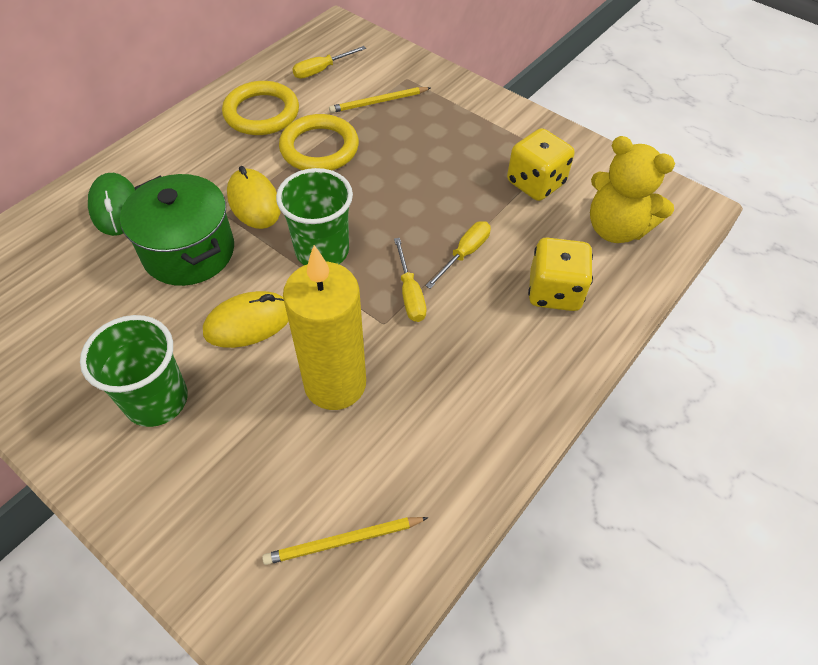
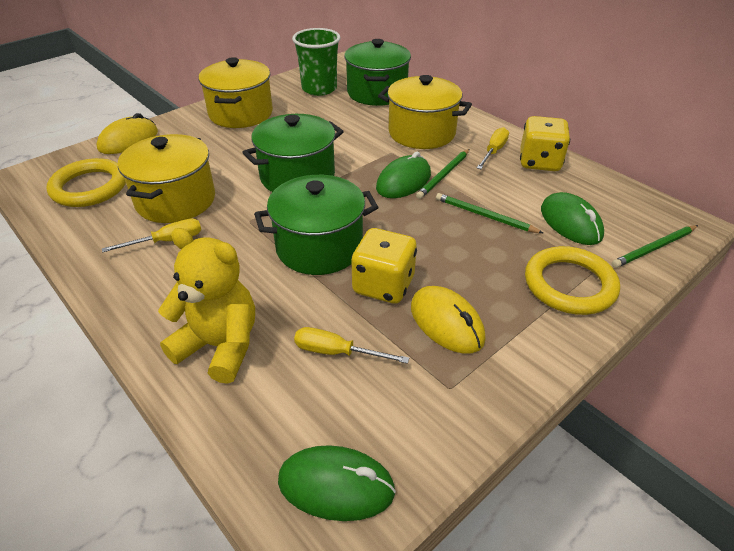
green cup: 2 -> 1
green mouse: 1 -> 3
green pencil: 0 -> 3
green pot: 1 -> 3
yellow candle: 1 -> 0
yellow pencil: 2 -> 0
yellow pot: 0 -> 3

